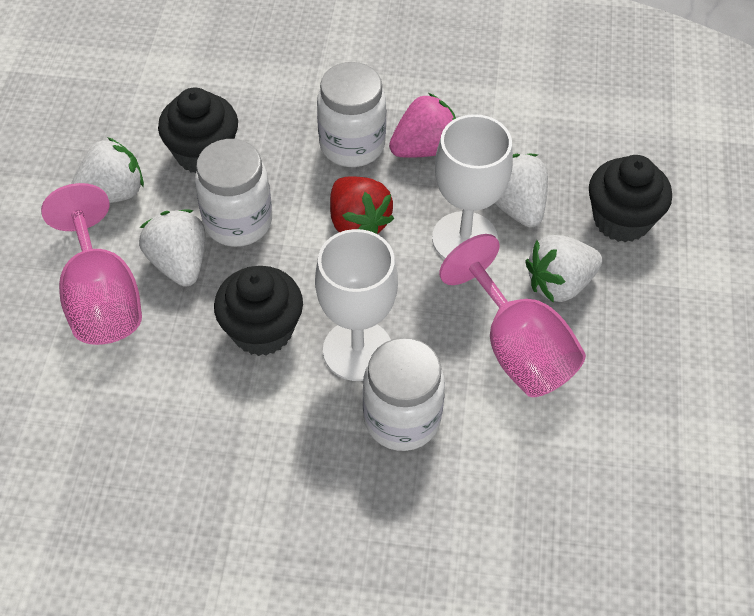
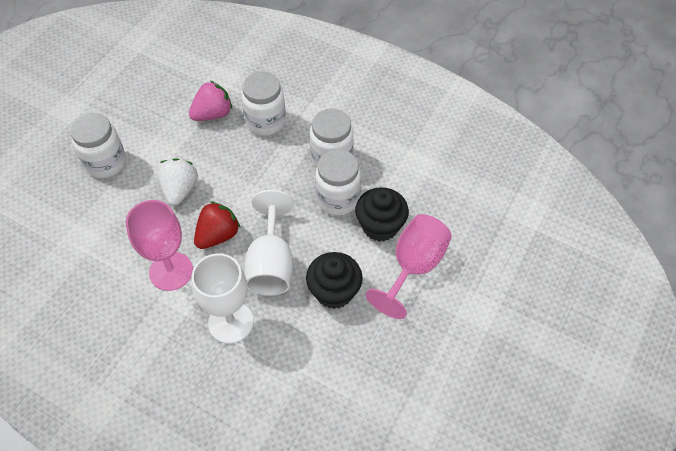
black cupcake: 3 -> 2
white jar: 3 -> 4
white strawberry: 4 -> 1

